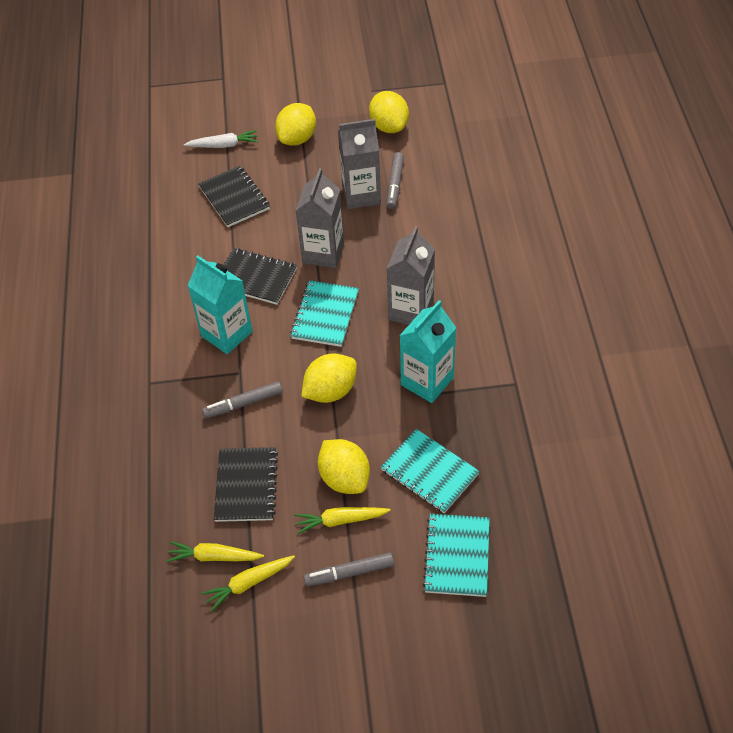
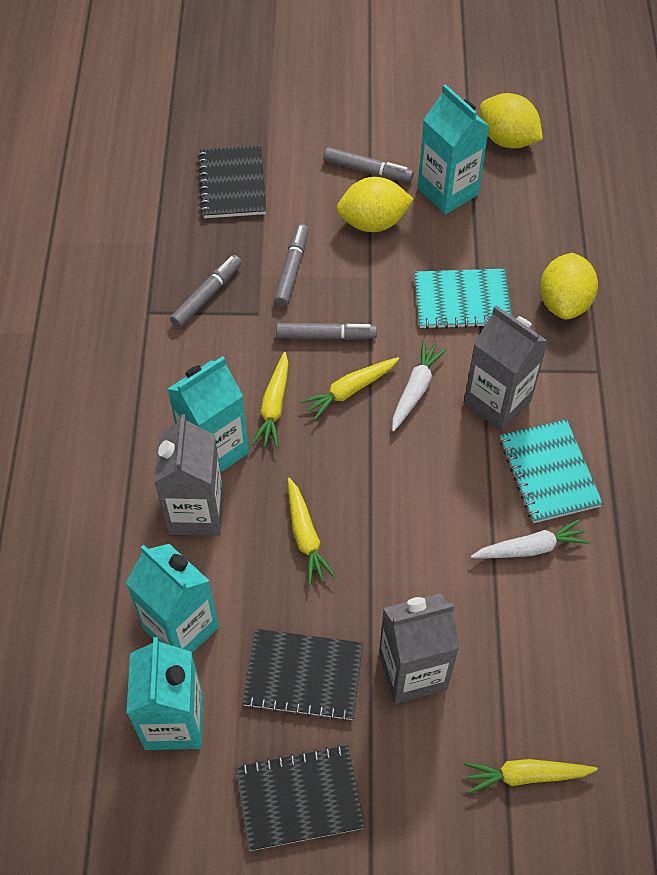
grey marker: 3 -> 4
turquoise carton: 2 -> 4
turquoise notebook: 3 -> 2
white carrot: 1 -> 2
yellow carrot: 3 -> 4
yellow lemon: 4 -> 3

